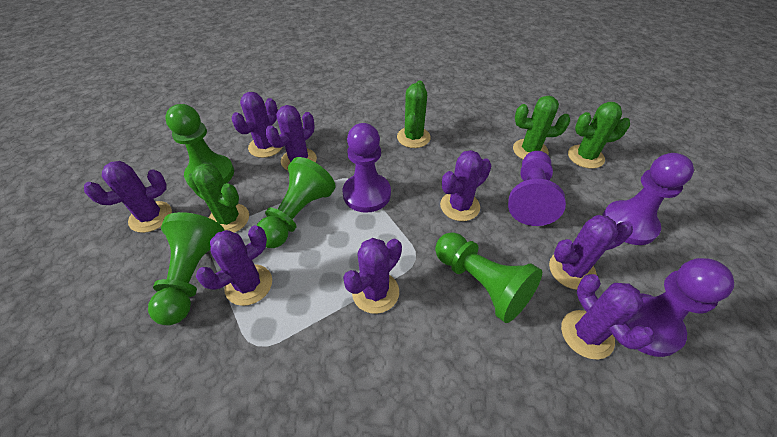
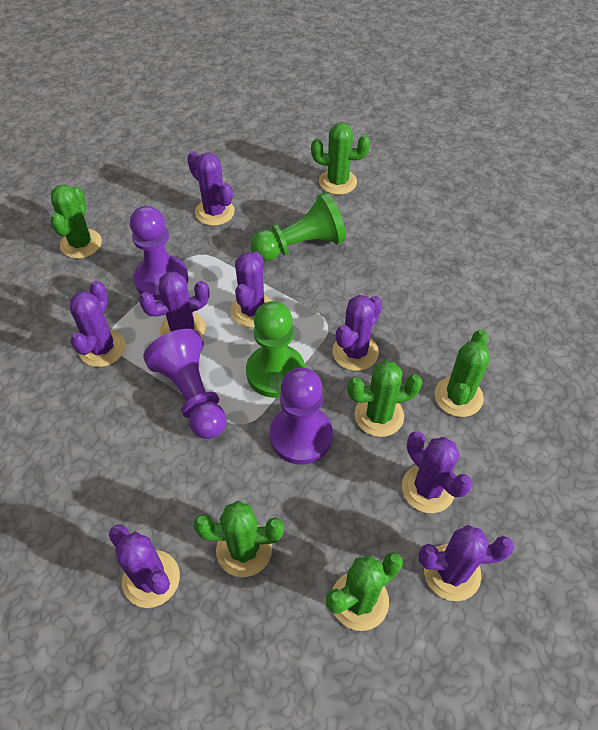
green cactus: 4 -> 6
green pawn: 4 -> 2
purple pawn: 4 -> 3

